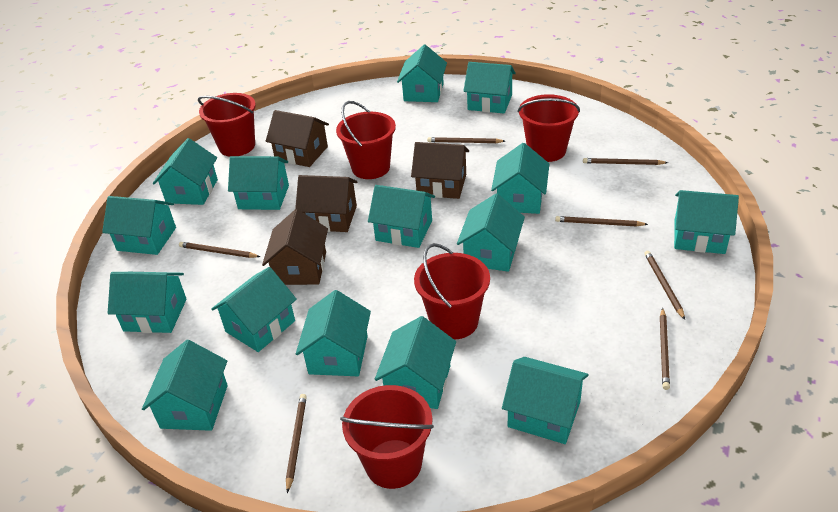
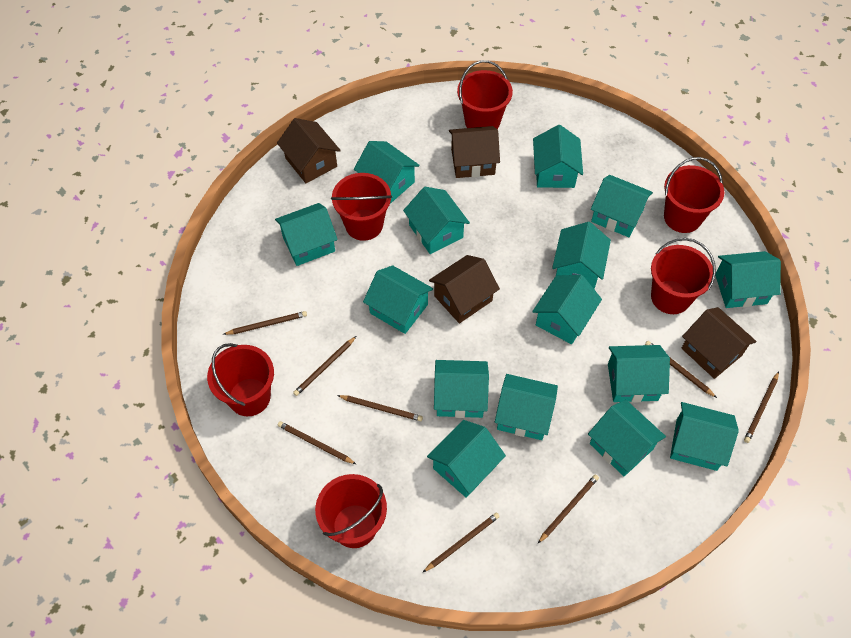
brown pencil: 7 -> 8
red bucket: 5 -> 6

